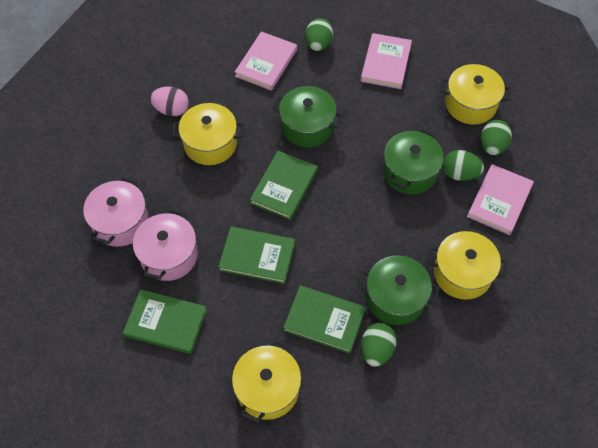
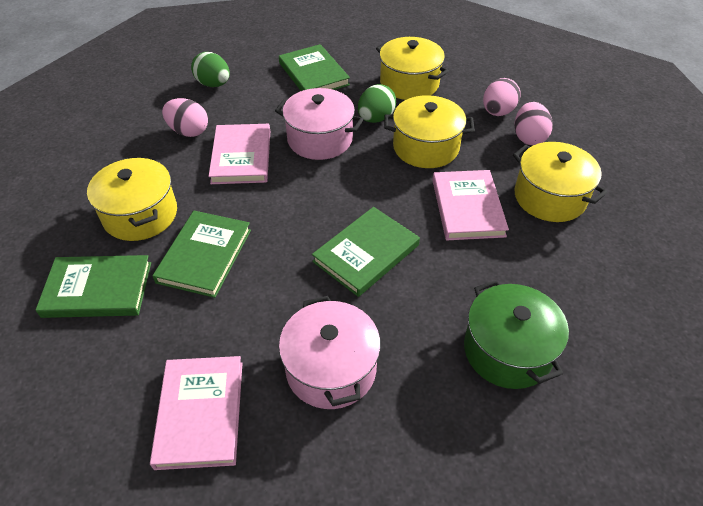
green egg: 4 -> 2
green pot: 3 -> 1
pink egg: 1 -> 3

